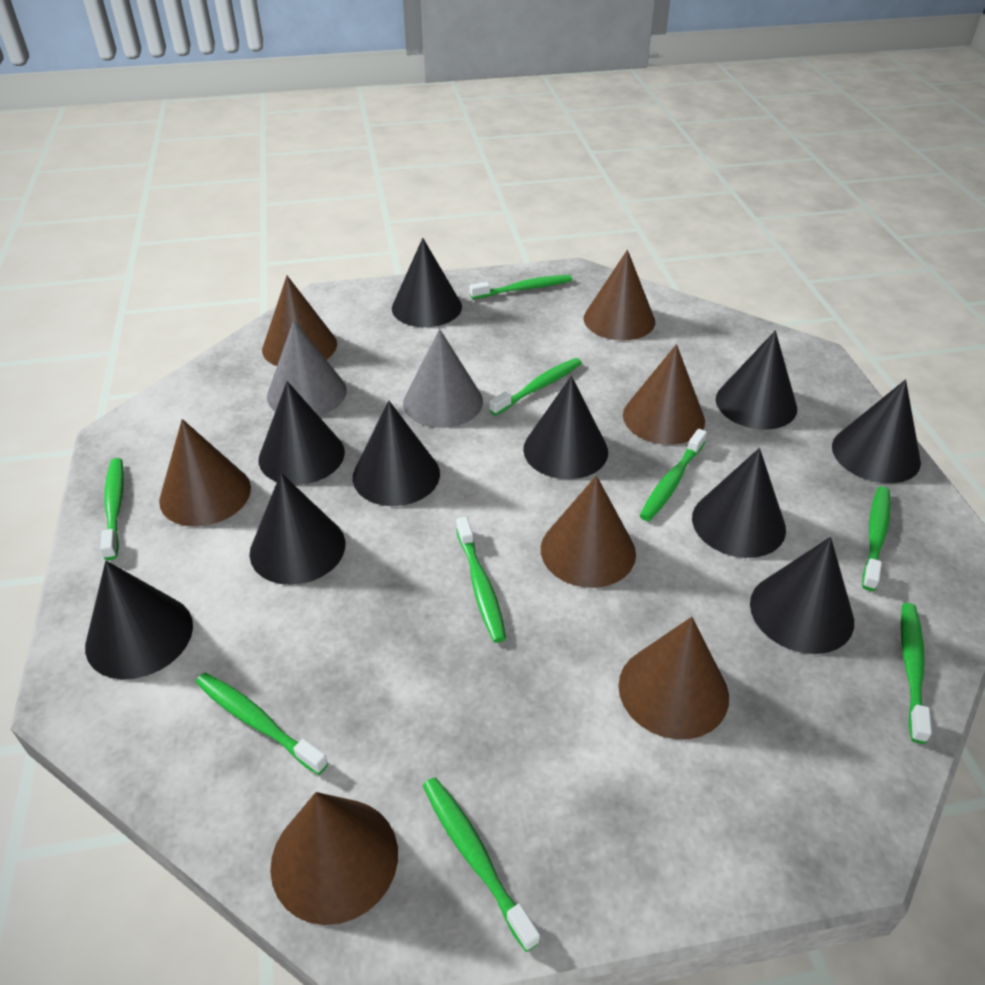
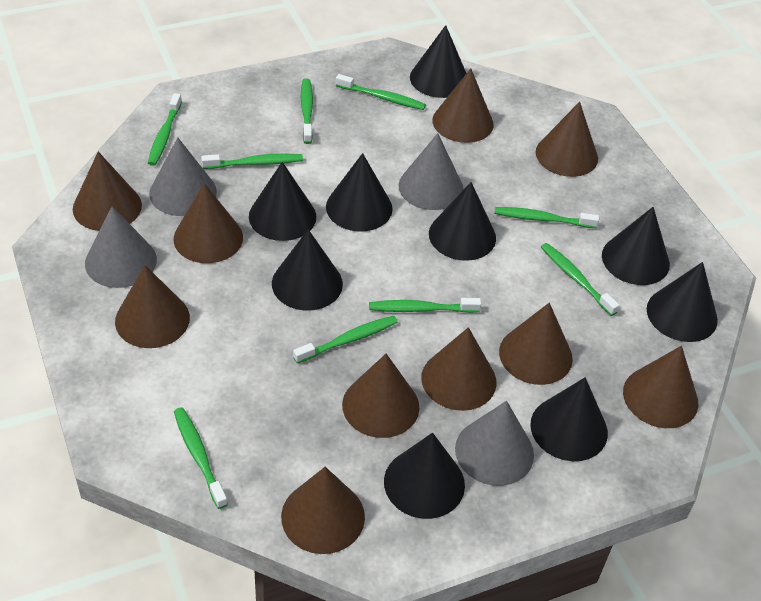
black cone: 10 -> 9
brown cone: 7 -> 10
grey cone: 2 -> 4

